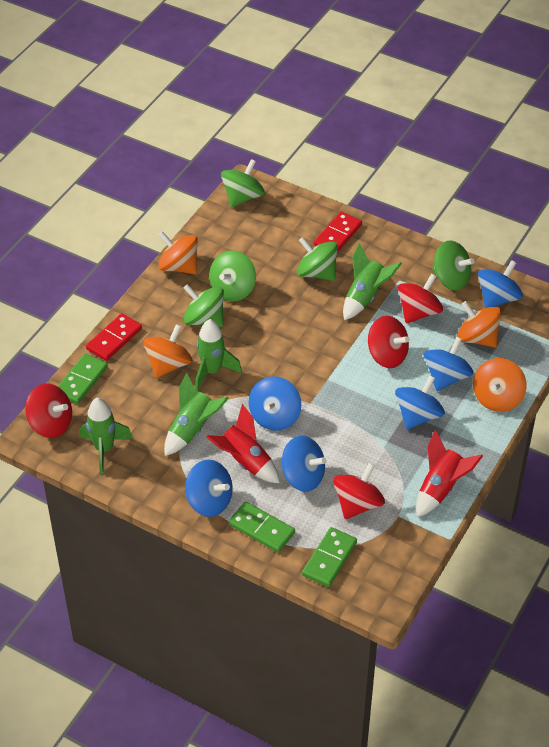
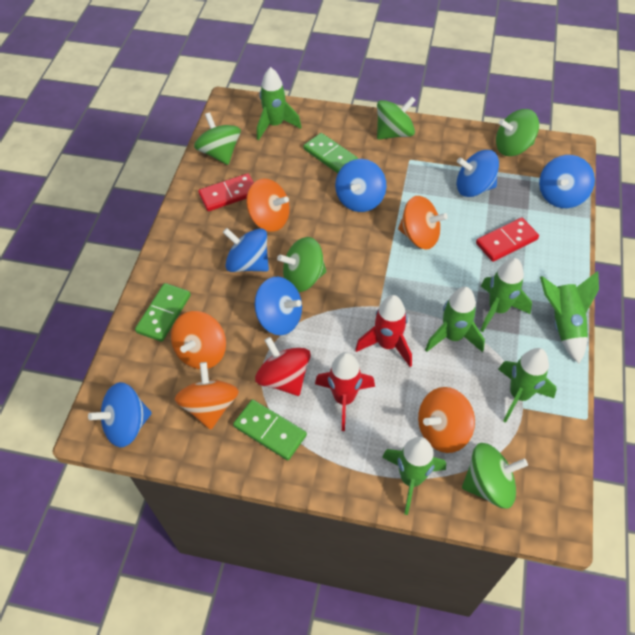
green rocket: 4 -> 6
orange spinning top: 4 -> 5
red spinning top: 4 -> 1

